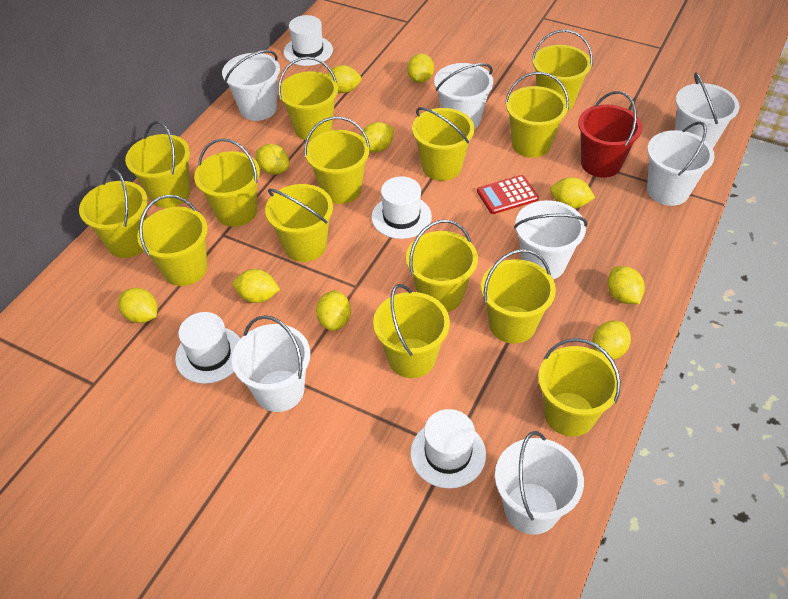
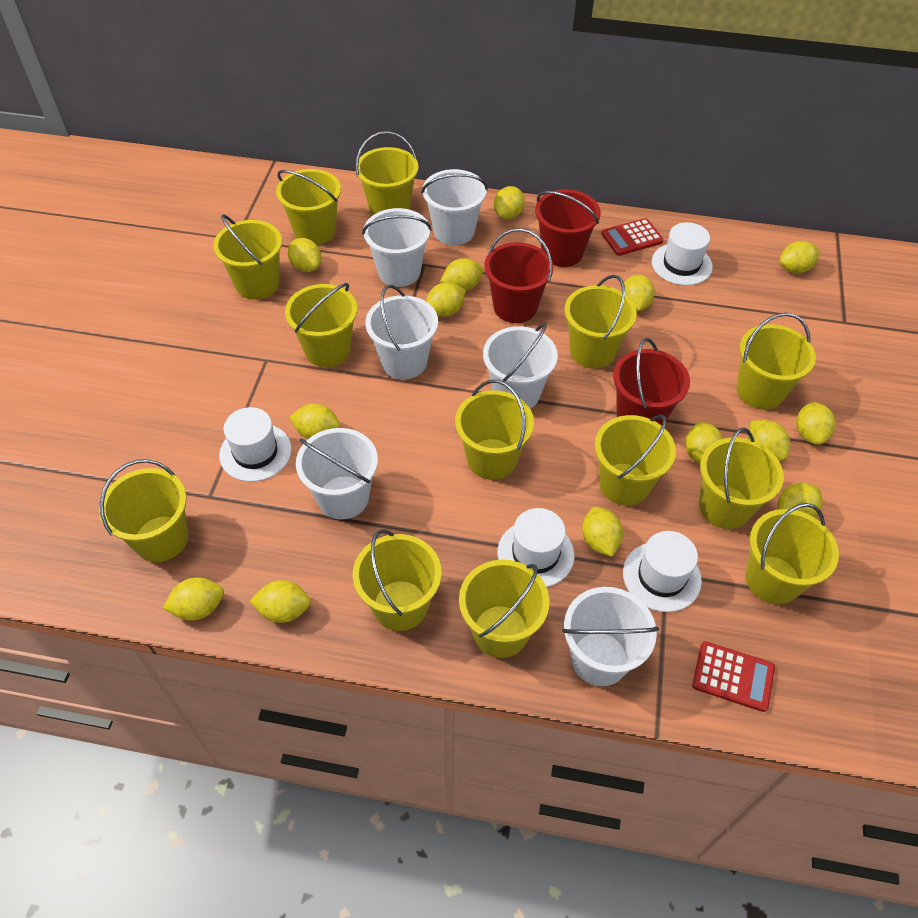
red bucket: 1 -> 3
red calculator: 1 -> 2
white bucket: 7 -> 6
yellow bucket: 14 -> 13
yellow lemon: 10 -> 14

